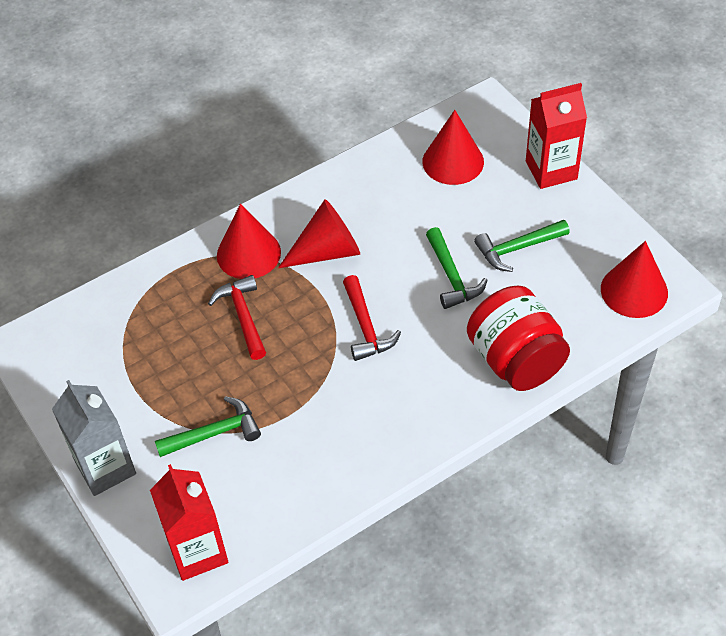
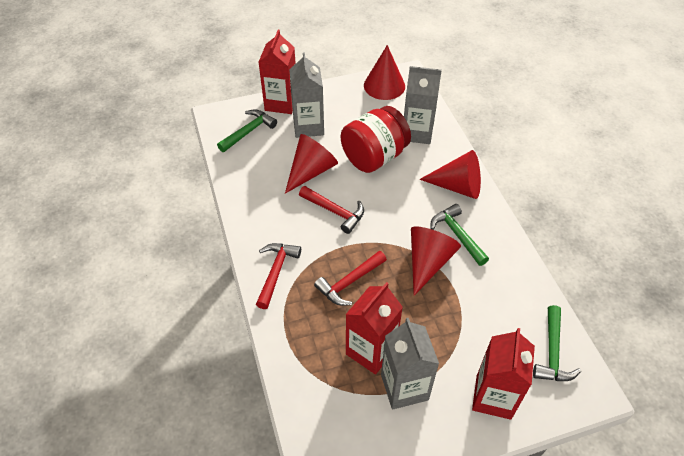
grey carton: 1 -> 3
red carton: 2 -> 3
red hammer: 2 -> 3

